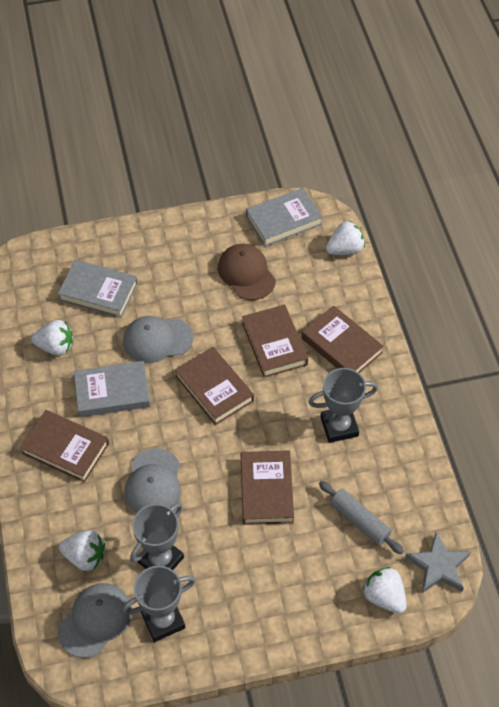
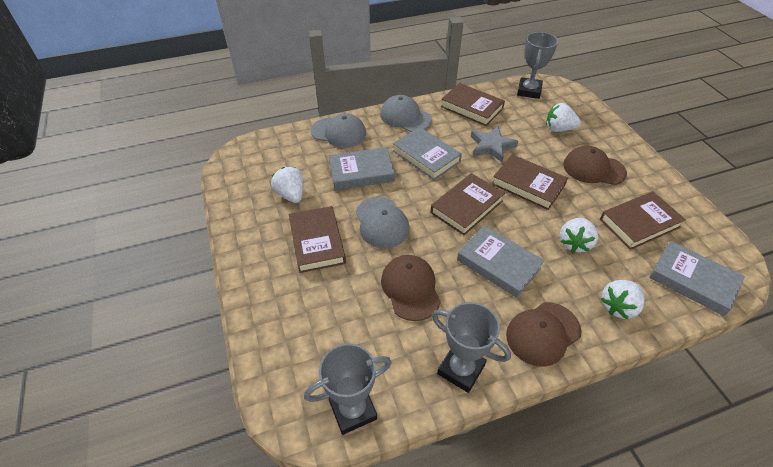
brown cap: 1 -> 3
grey book: 3 -> 4
grey rolling pin: 1 -> 0

